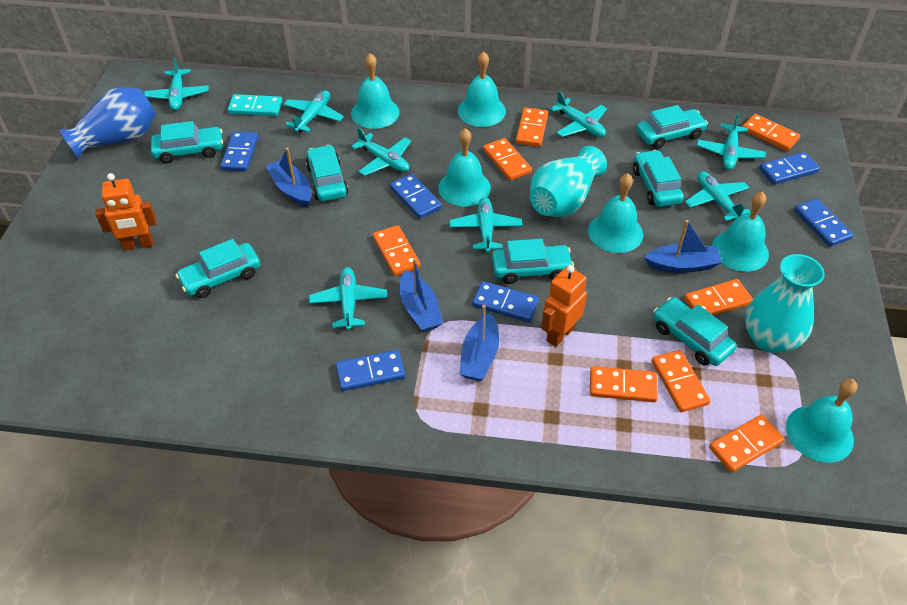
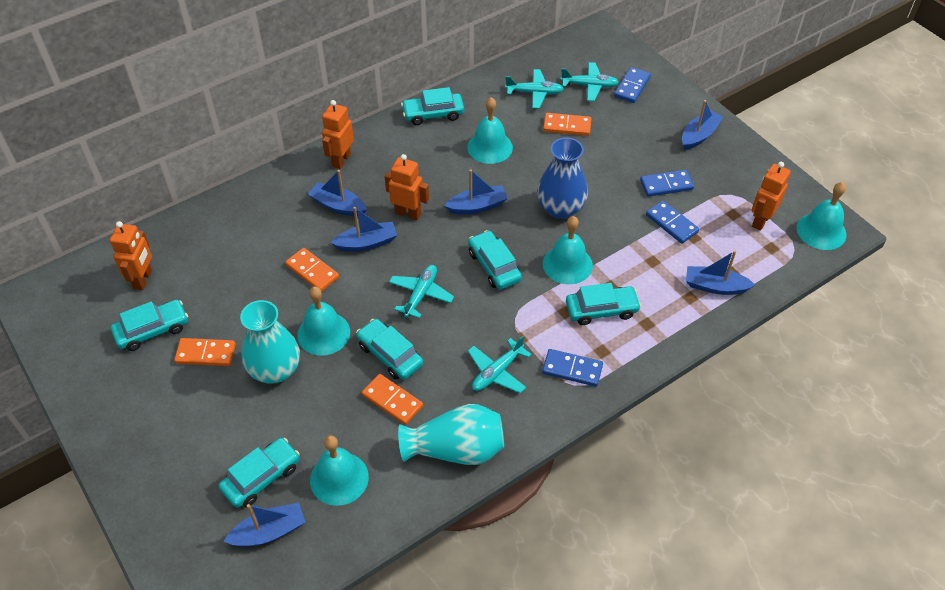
blue boat: 4 -> 6
blue domino: 6 -> 4
orange domino: 8 -> 4
orange robot: 2 -> 4
turquoise bell: 6 -> 5
turquoise car: 7 -> 6
turquoise domino: 1 -> 0
turquoise plane: 8 -> 4

